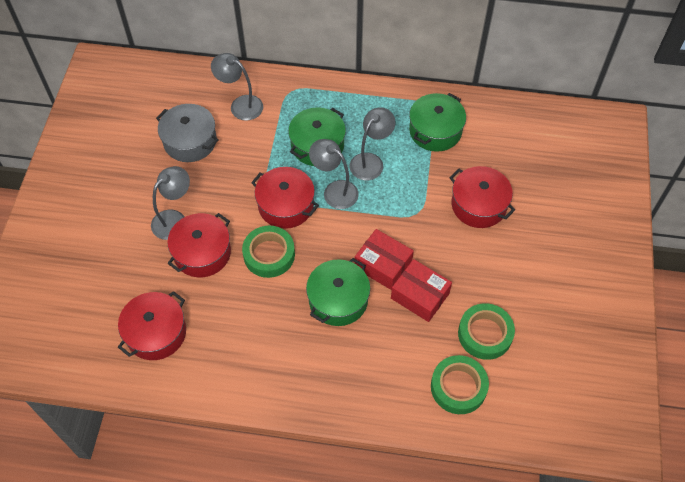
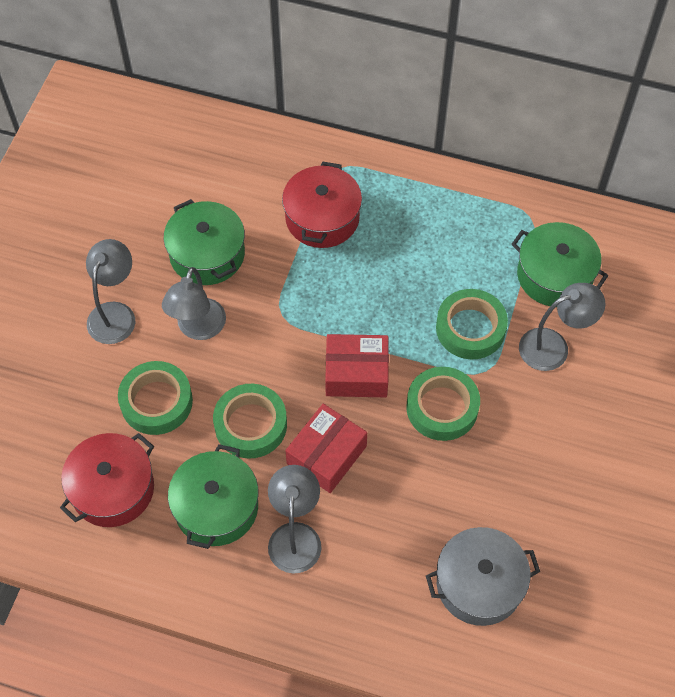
green tape: 3 -> 4
red pot: 4 -> 2

